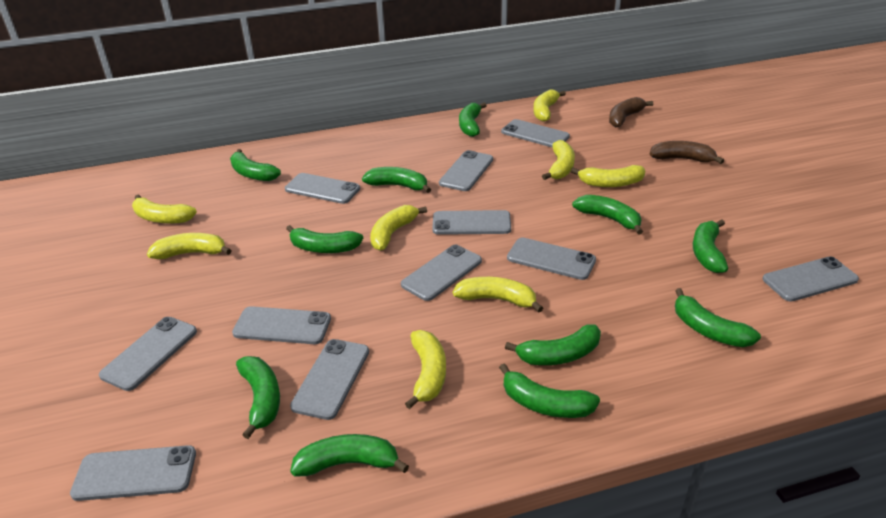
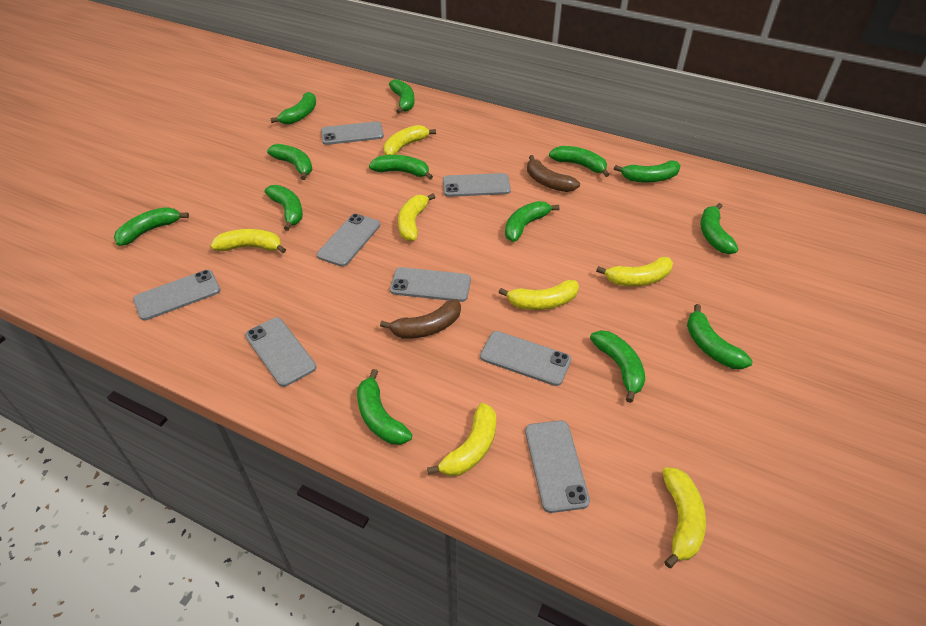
green banana: 11 -> 13
grey phone: 11 -> 8
yellow banana: 8 -> 7

